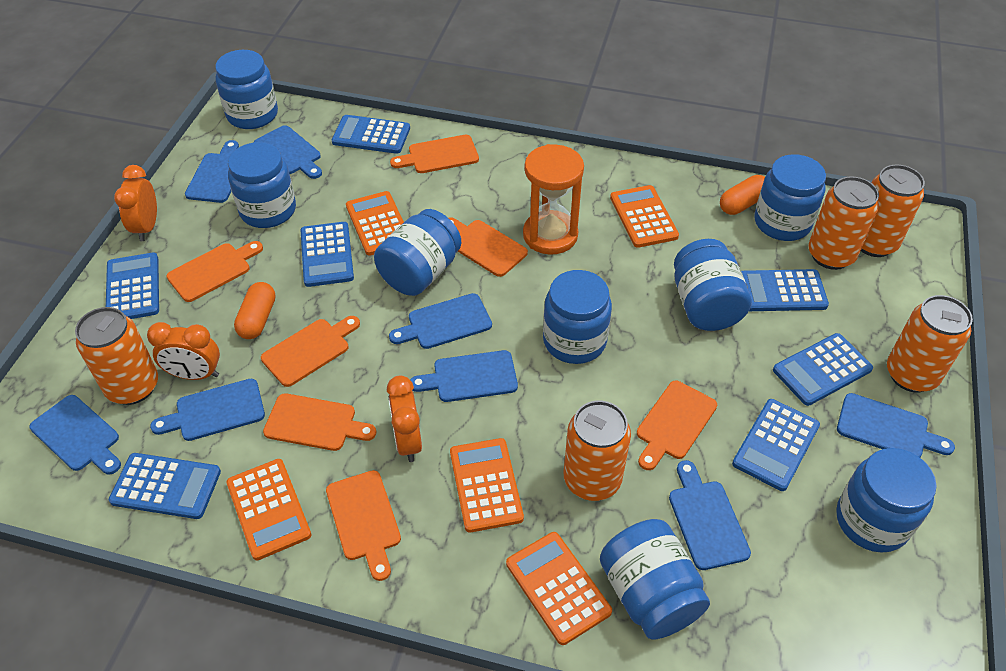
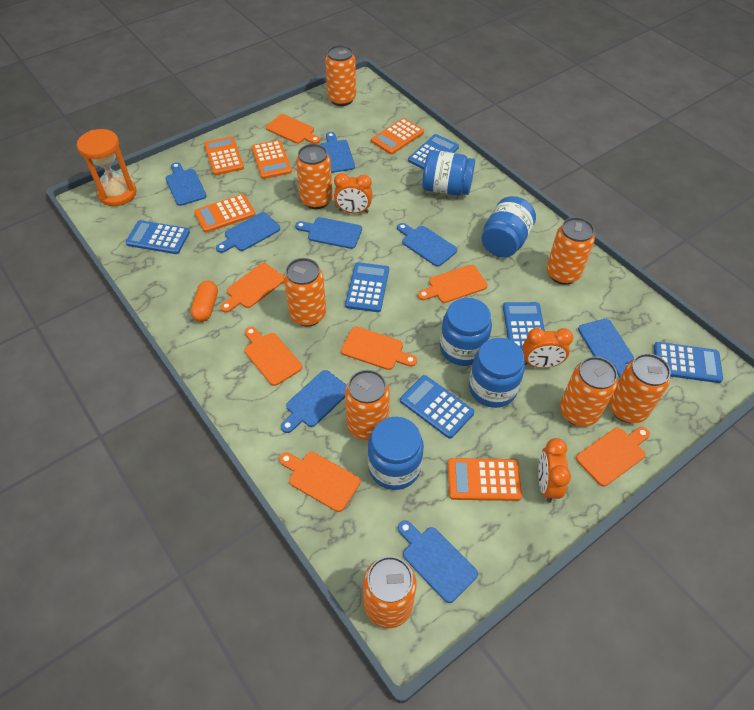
blue calculator: 7 -> 6
blue jar: 8 -> 5
orange can: 5 -> 8
orange capsule: 2 -> 1

